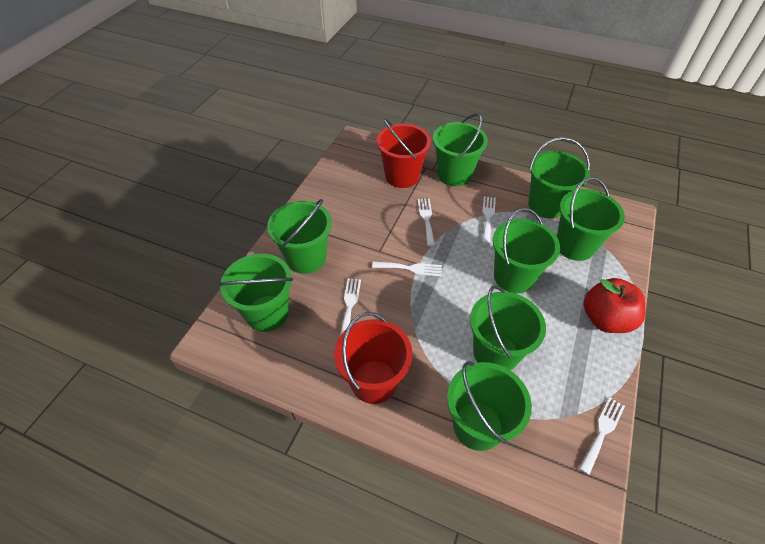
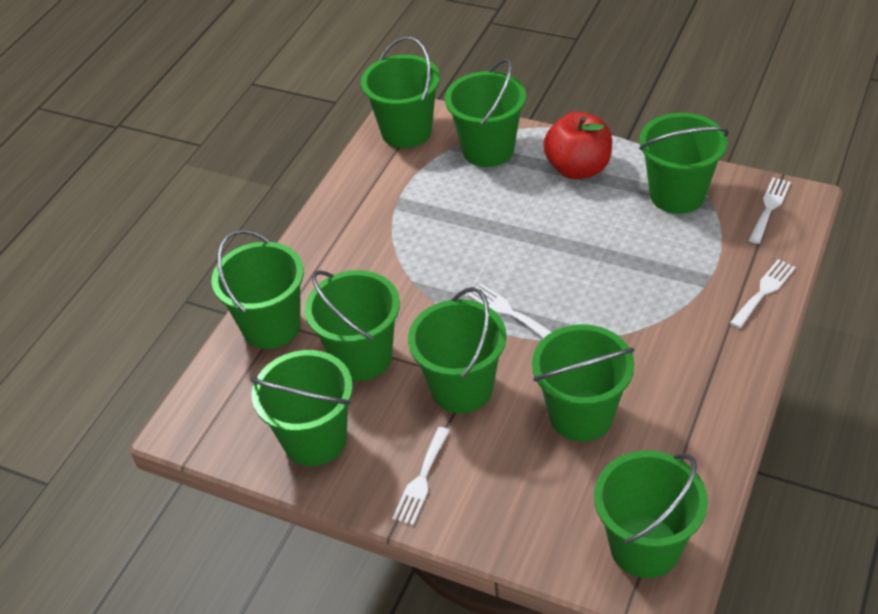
green bucket: 8 -> 9
red bucket: 2 -> 0
white fork: 5 -> 4

